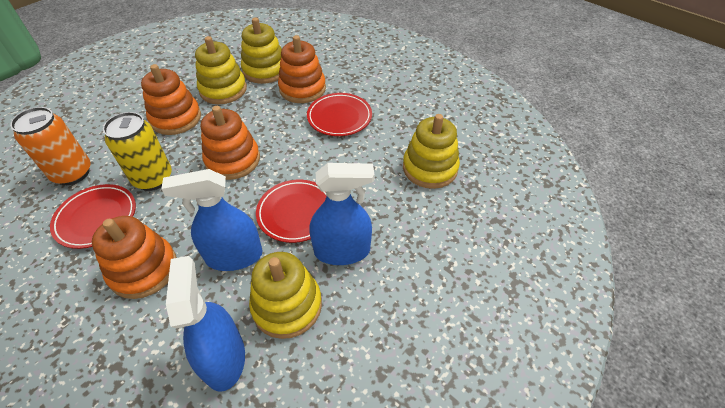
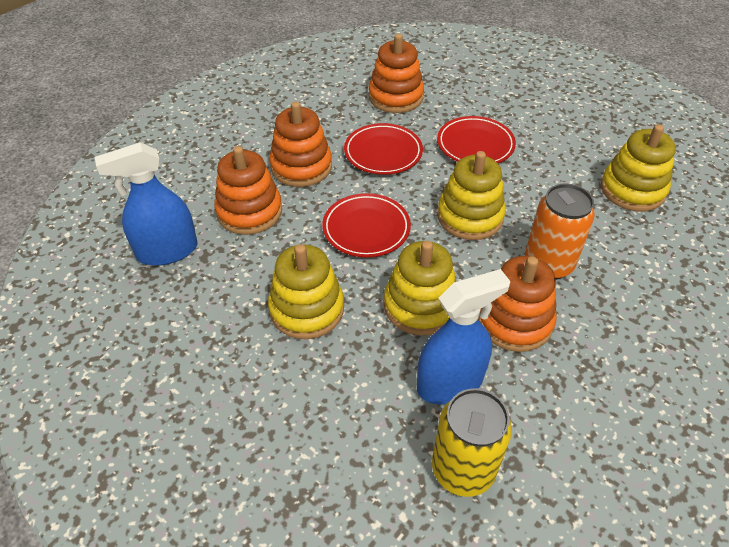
blue spray bottle: 3 -> 2

